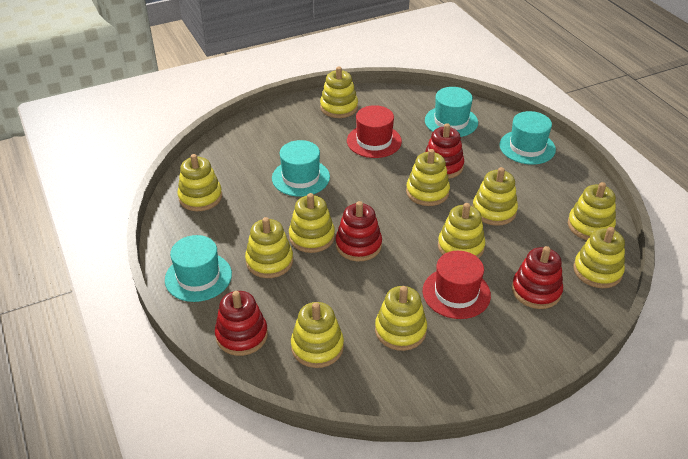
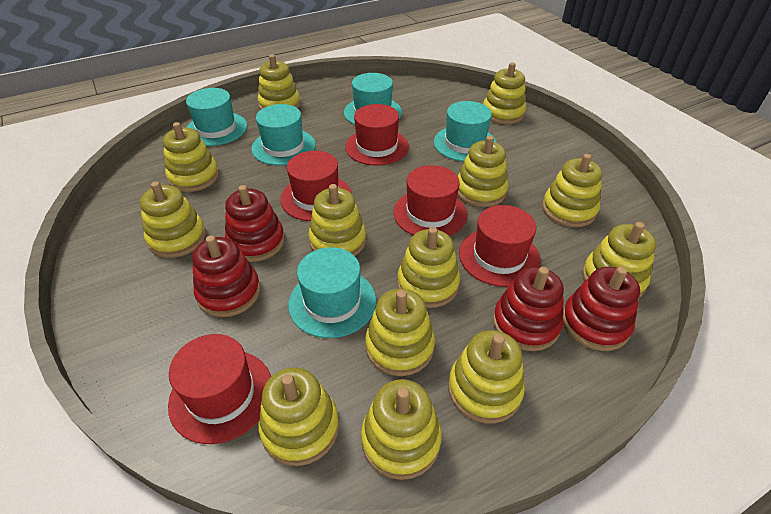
red hat: 2 -> 5
turquoise hat: 4 -> 5
yellow stacking toy: 11 -> 13

